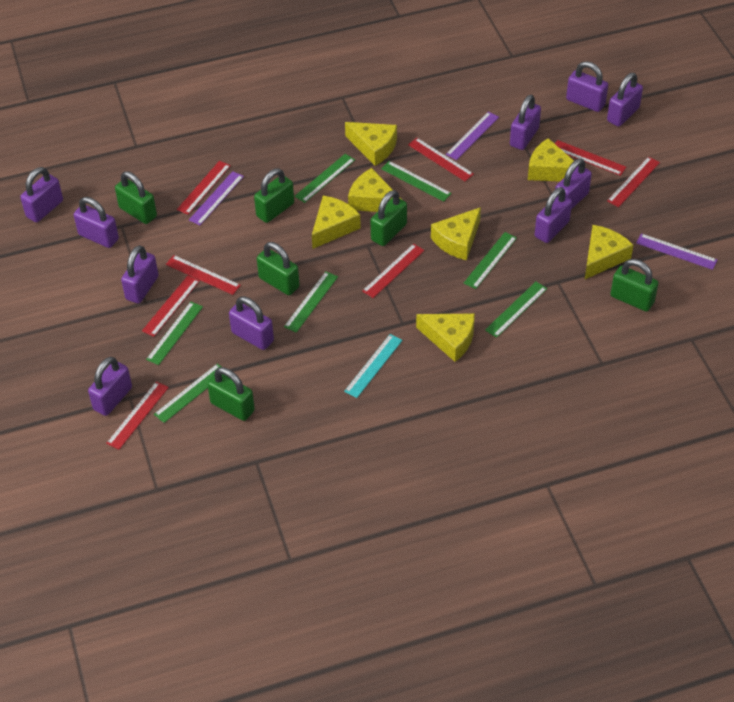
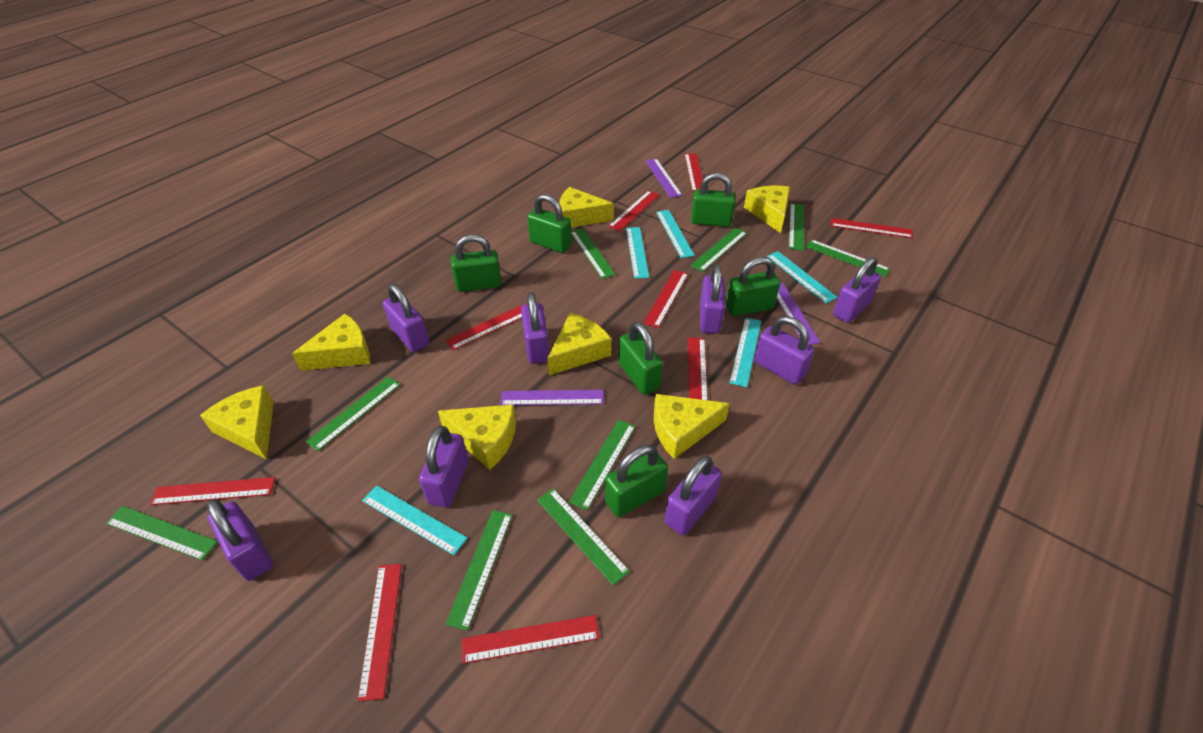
green ruler: 7 -> 9
purple padlock: 10 -> 8
red ruler: 8 -> 9
turquoise ruler: 1 -> 5

